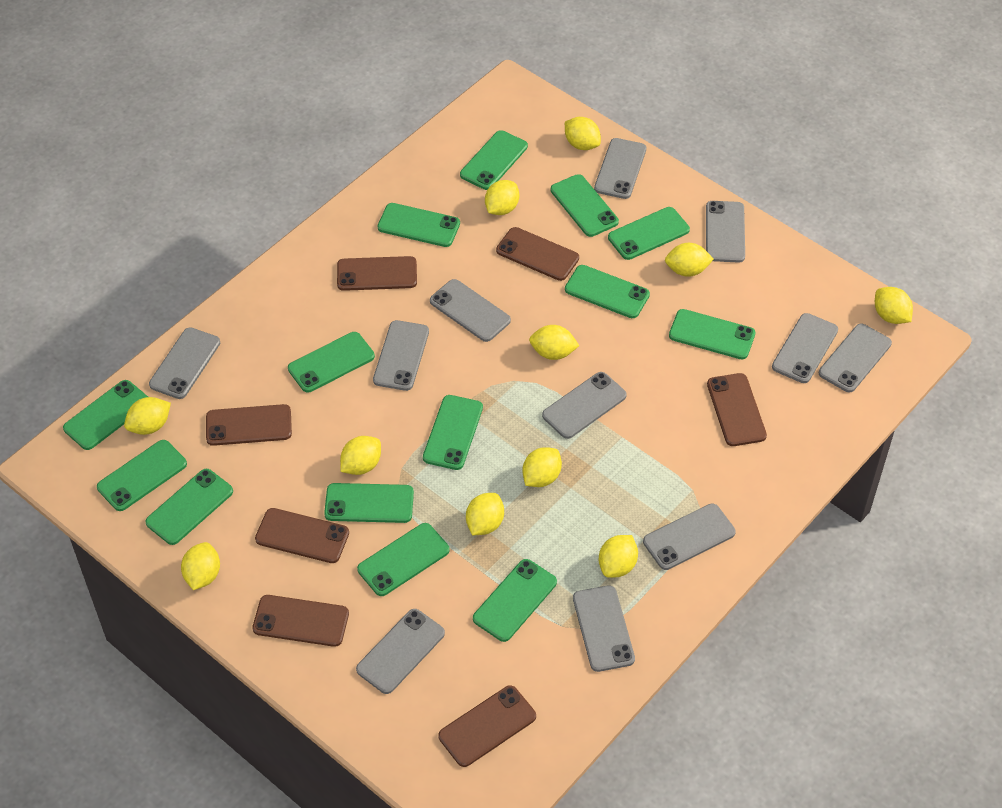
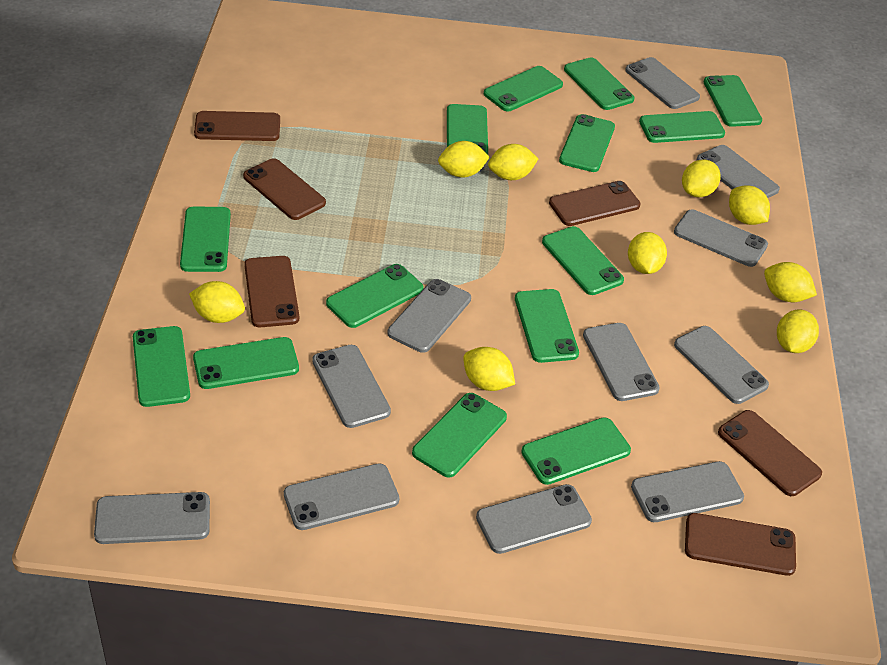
brown phone: 7 -> 6
yellow lemon: 11 -> 9

